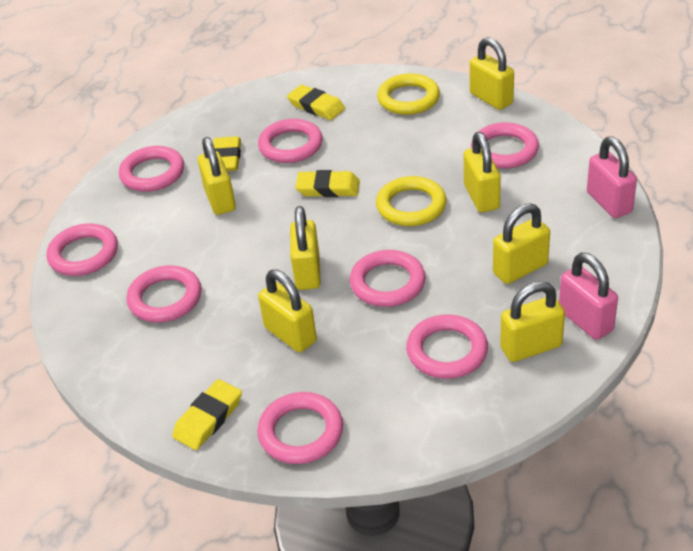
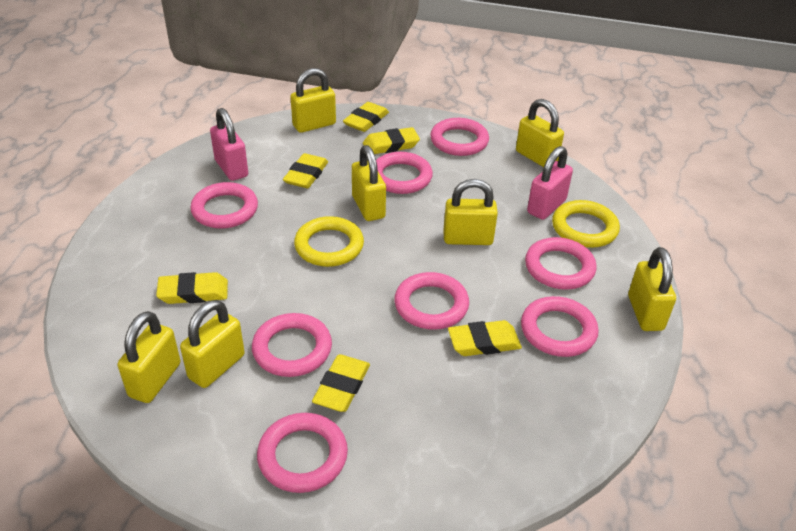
yellow eraser: 4 -> 6

